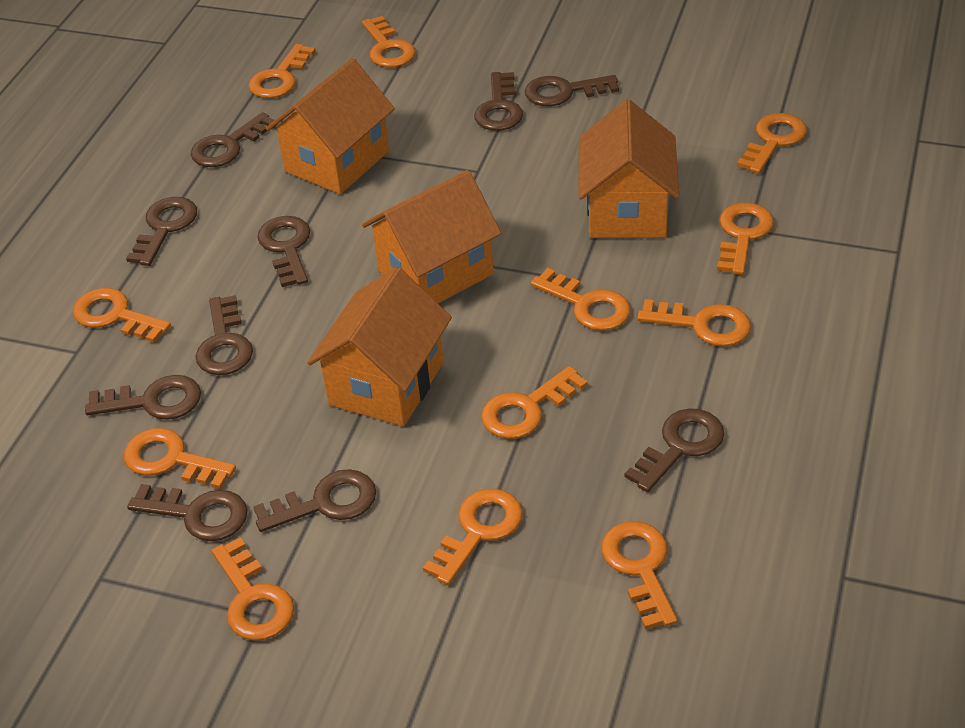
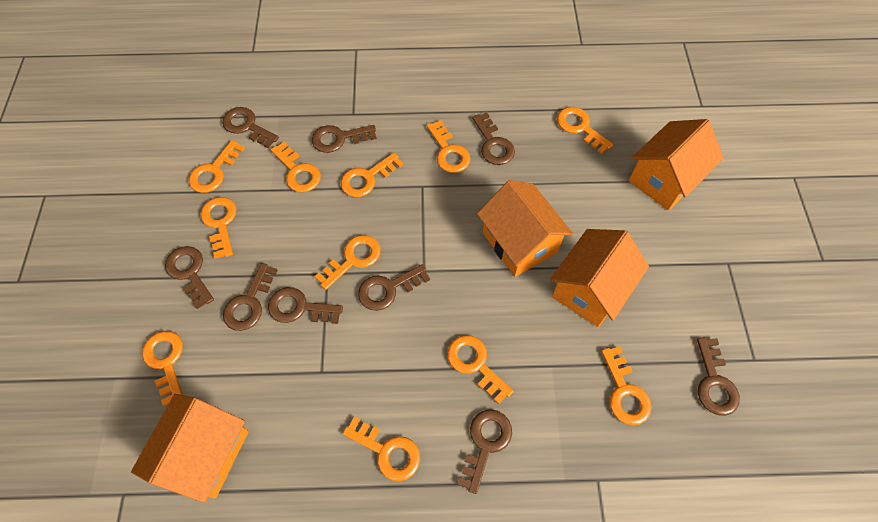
brown key: 10 -> 9
orange key: 12 -> 11

